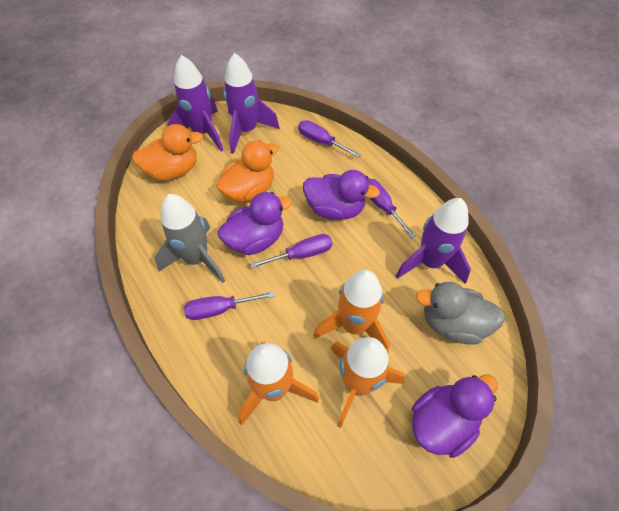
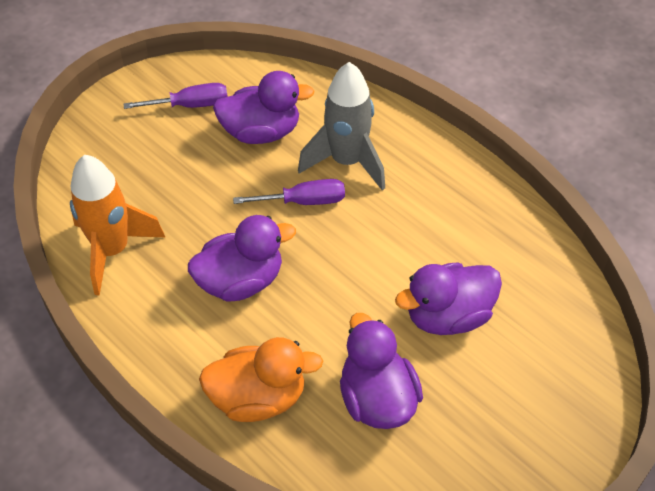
grey duck: 1 -> 0
orange duck: 2 -> 1
orange rocket: 3 -> 1
purple duck: 3 -> 4
purple rocket: 3 -> 0
purple screwdriver: 4 -> 2

